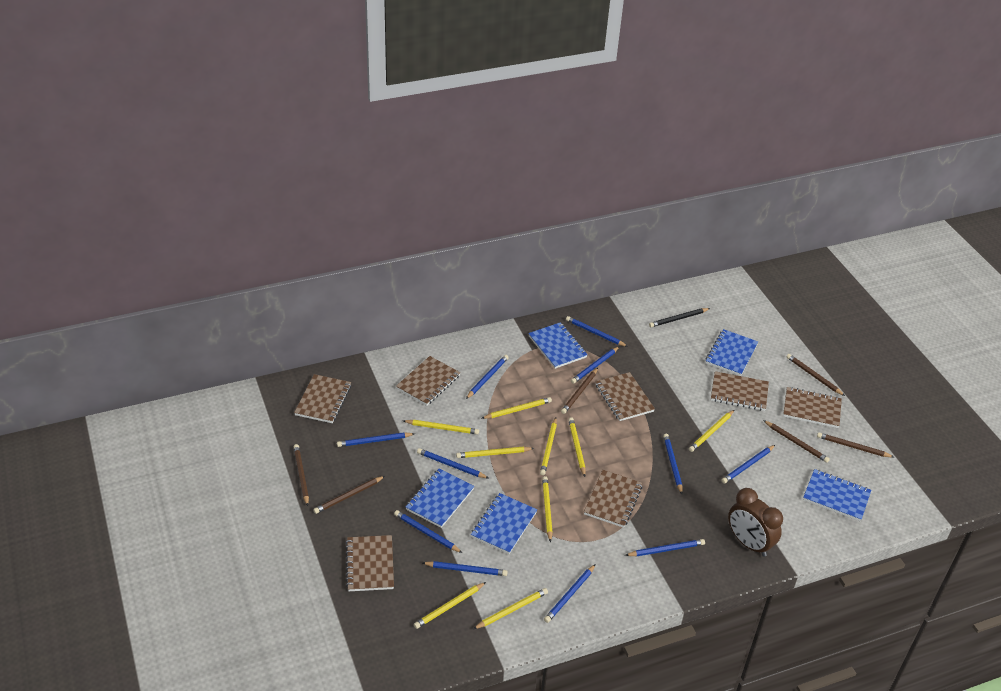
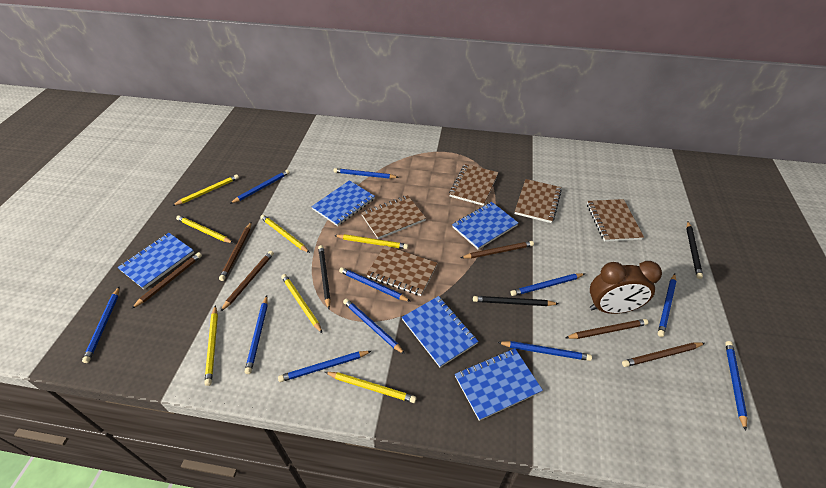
black pencil: 1 -> 3
brown notebook: 7 -> 5
yellow pencil: 9 -> 7

